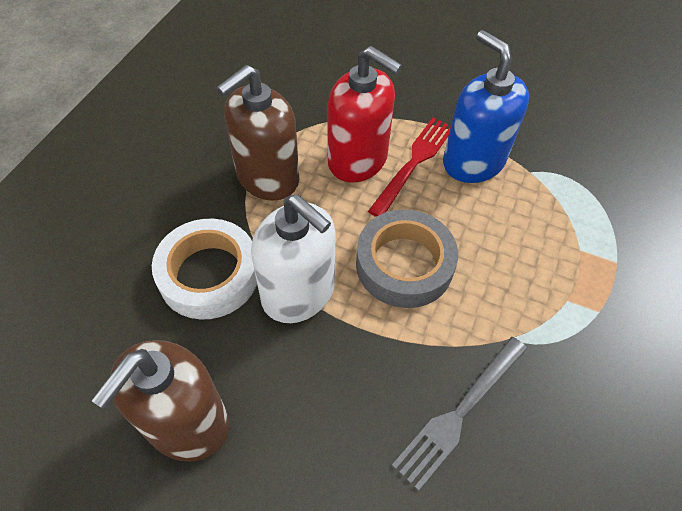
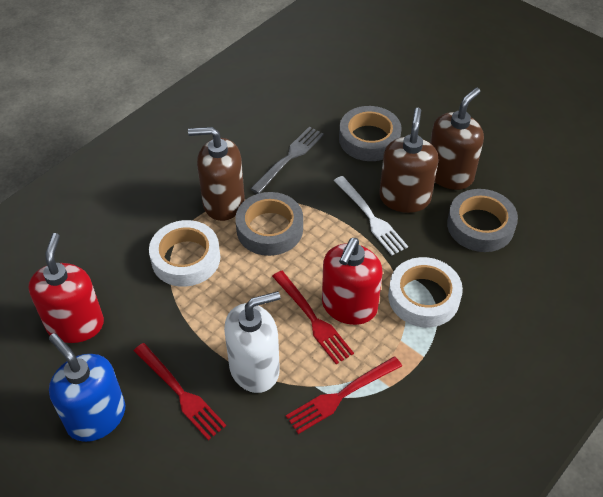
brown soap dispenser: 2 -> 3
grey tape: 1 -> 3
red fork: 1 -> 3
red soap dispenser: 1 -> 2
white fork: 0 -> 1
white tape: 1 -> 2

